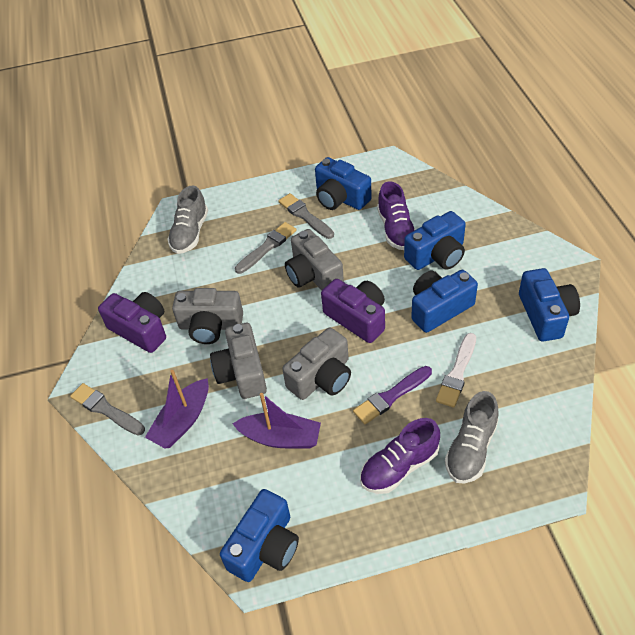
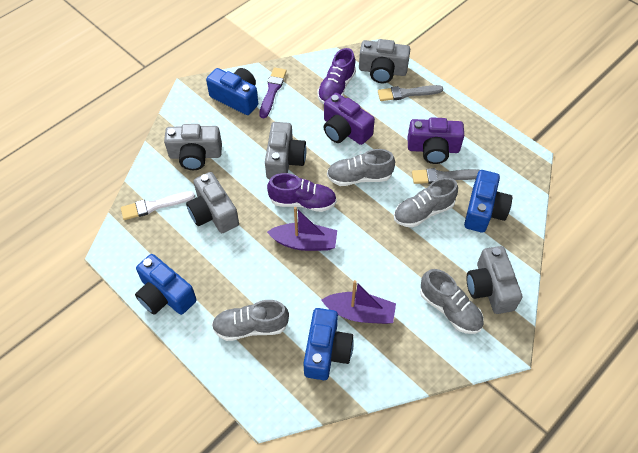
blue camera: 5 -> 4
grey brush: 3 -> 2
grey camera: 4 -> 5
grey shoe: 2 -> 4

